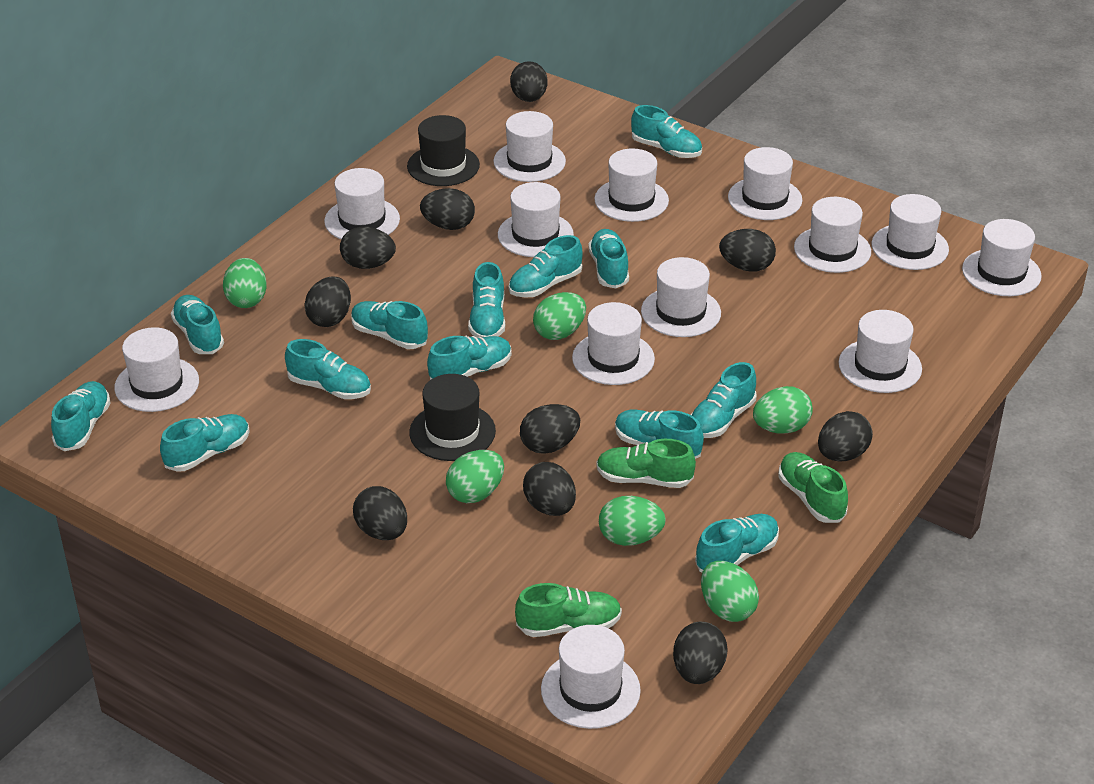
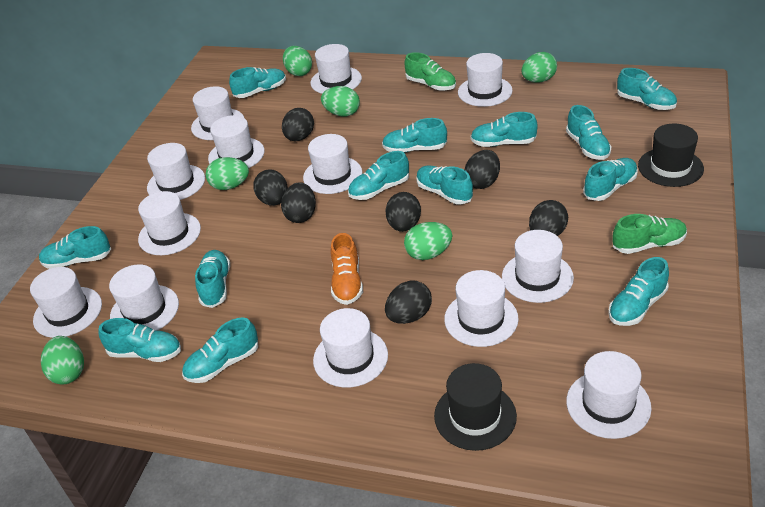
black egg: 10 -> 7
green shoe: 3 -> 2
orange shoe: 0 -> 1

